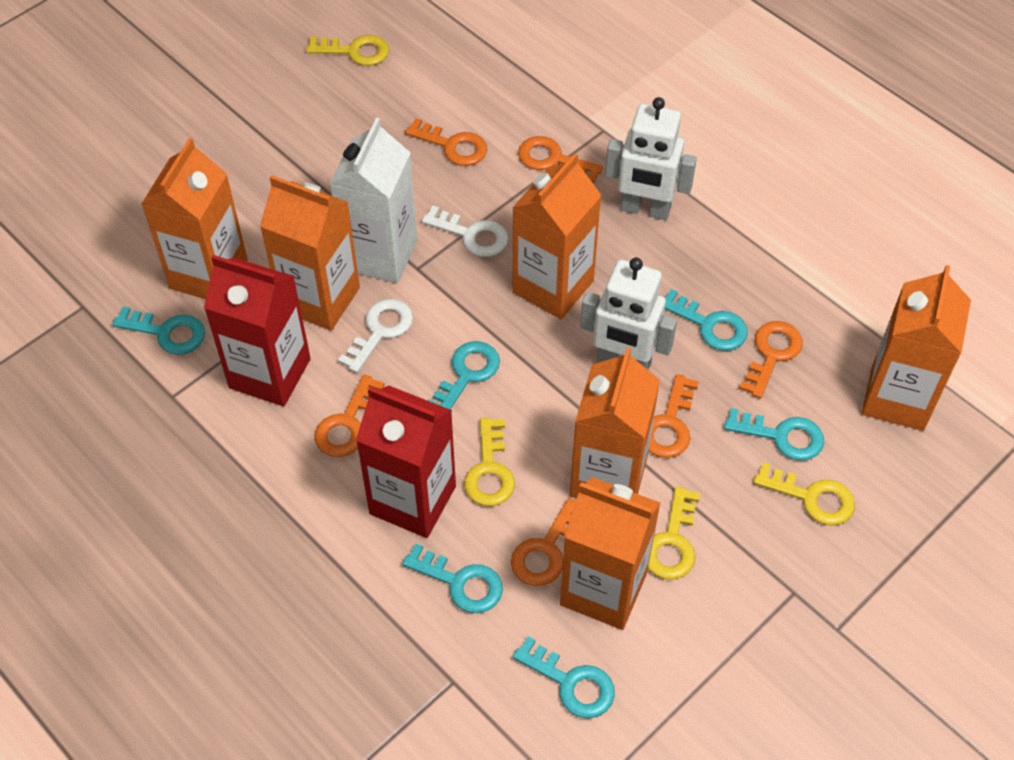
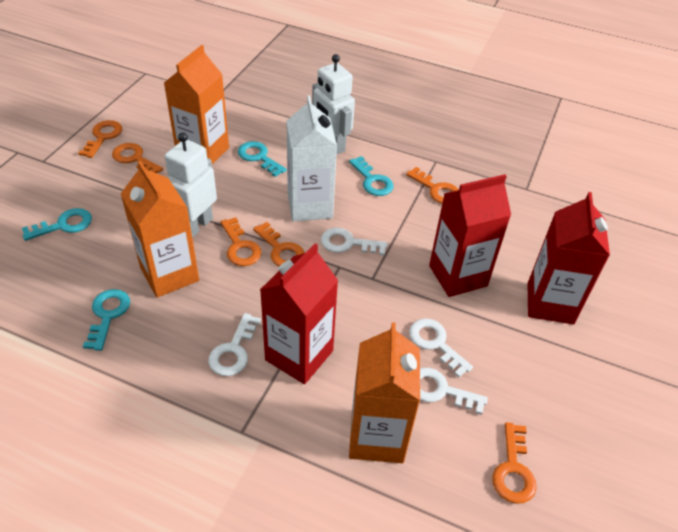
orange carton: 6 -> 3
red carton: 2 -> 3
turquoise key: 6 -> 4
white key: 2 -> 4
yellow key: 4 -> 0

